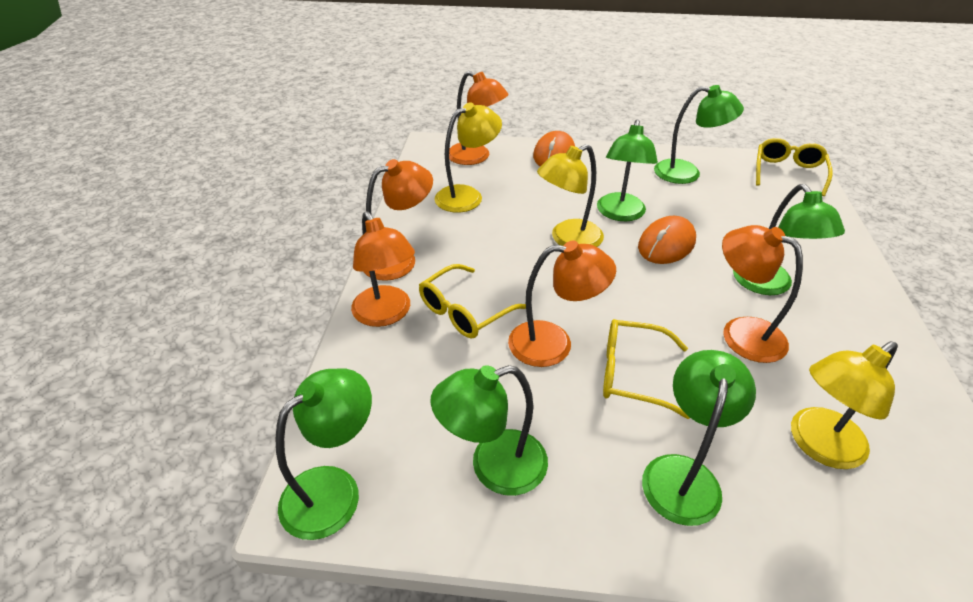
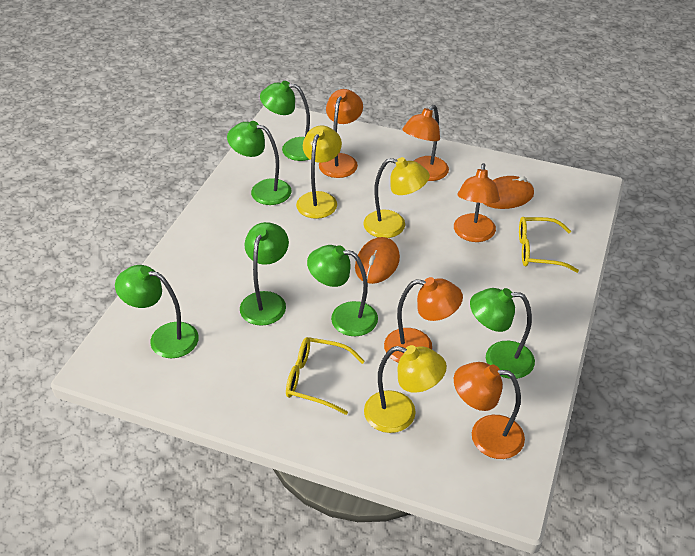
yellow glasses: 3 -> 2

